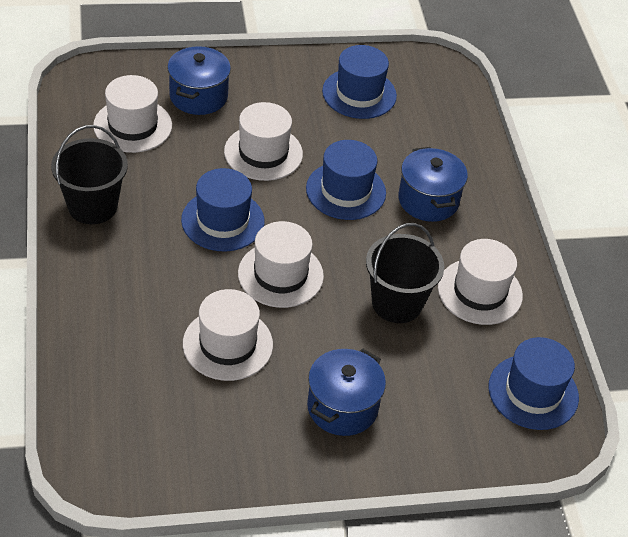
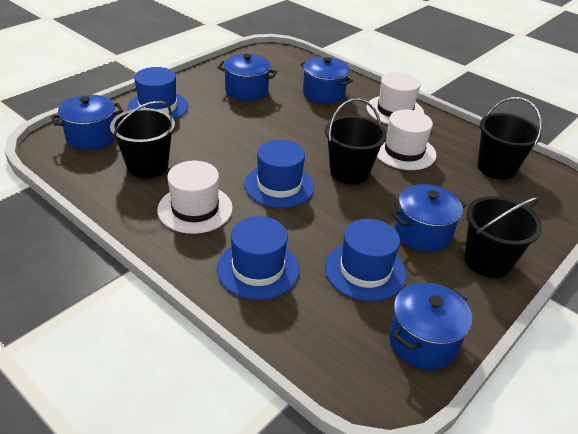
black bucket: 2 -> 4
blue pot: 3 -> 5
white hat: 5 -> 3

